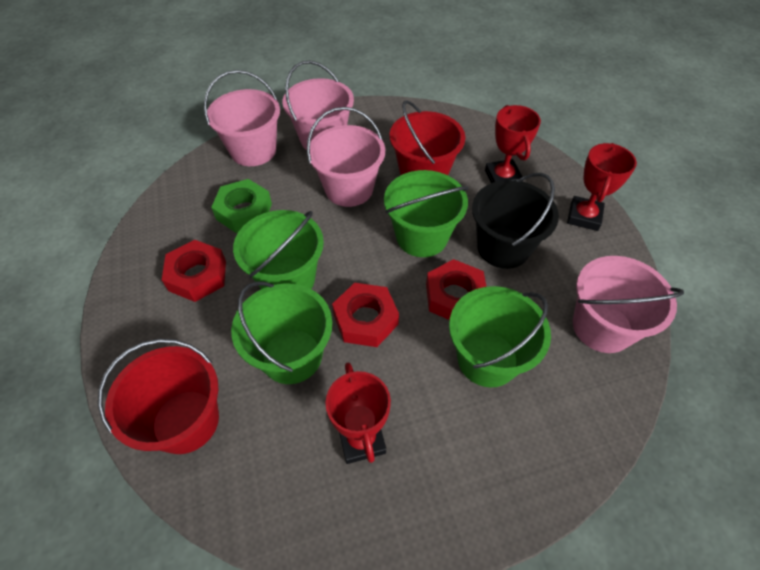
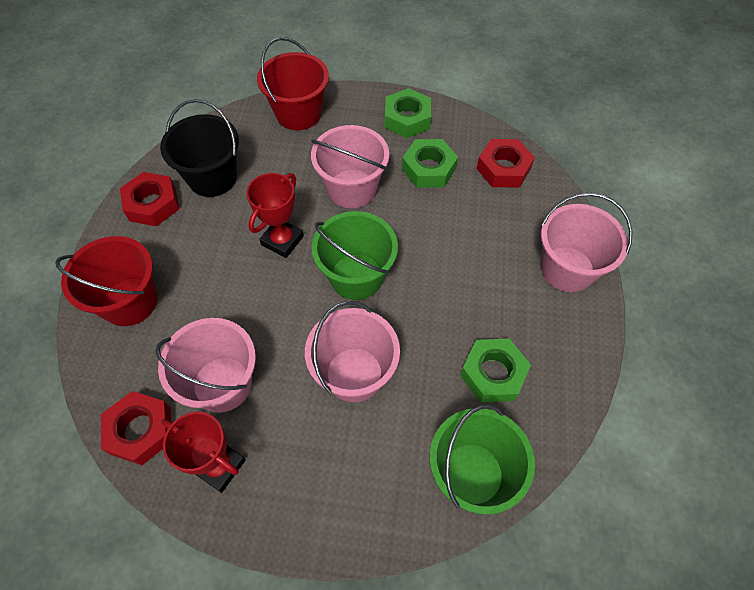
green bucket: 4 -> 2
green nut: 1 -> 3
red trophy: 3 -> 2

